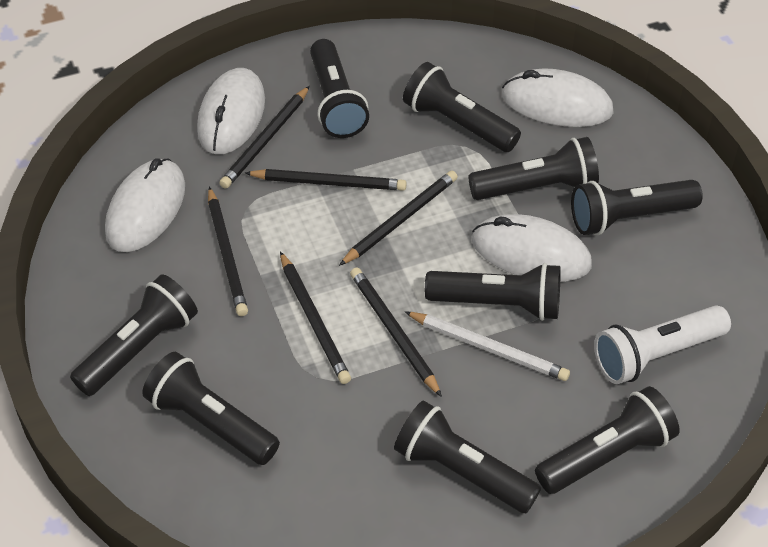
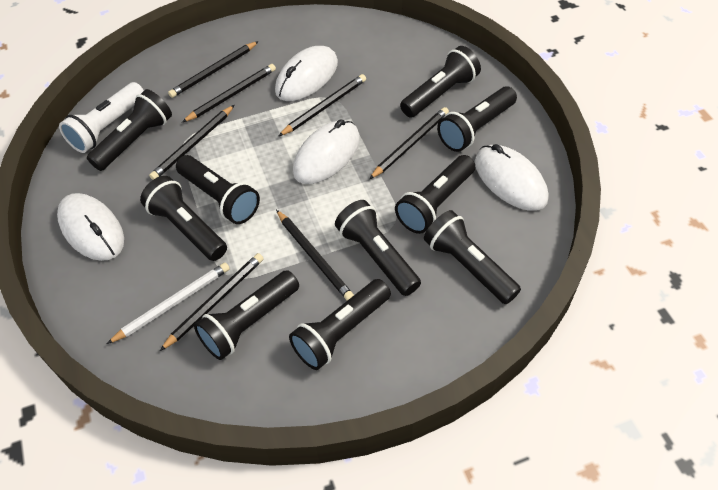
black flashlight: 9 -> 10
black pencil: 6 -> 7

